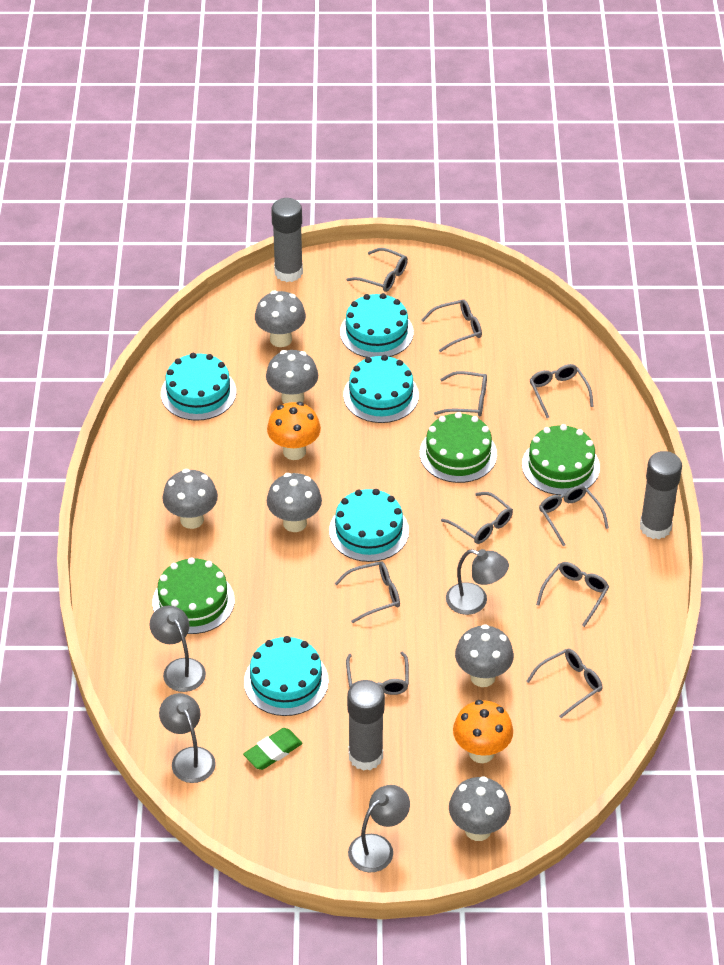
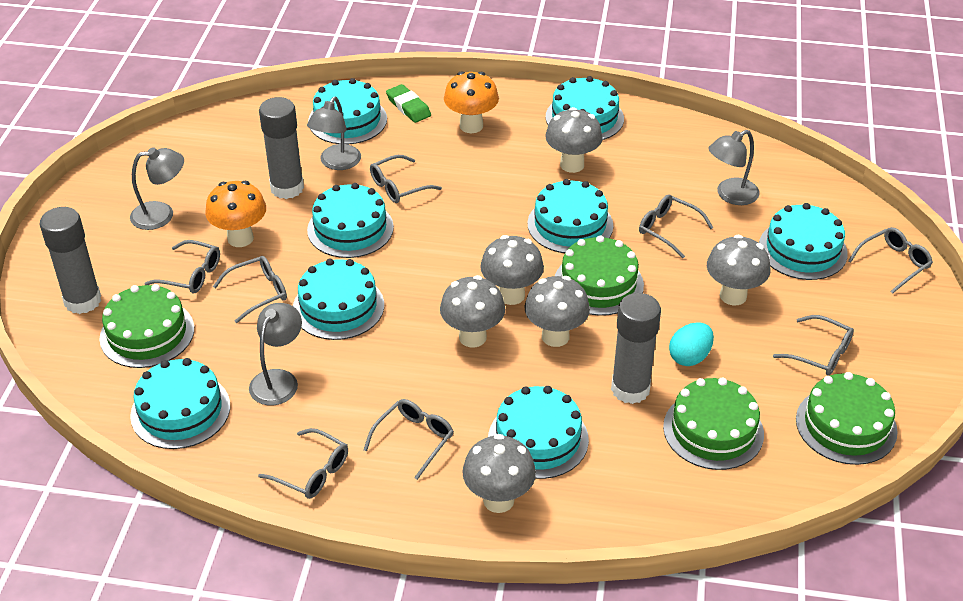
green cake: 3 -> 4
grey glasses: 10 -> 8
turquoise cake: 5 -> 8
turquoise egg: 0 -> 1

